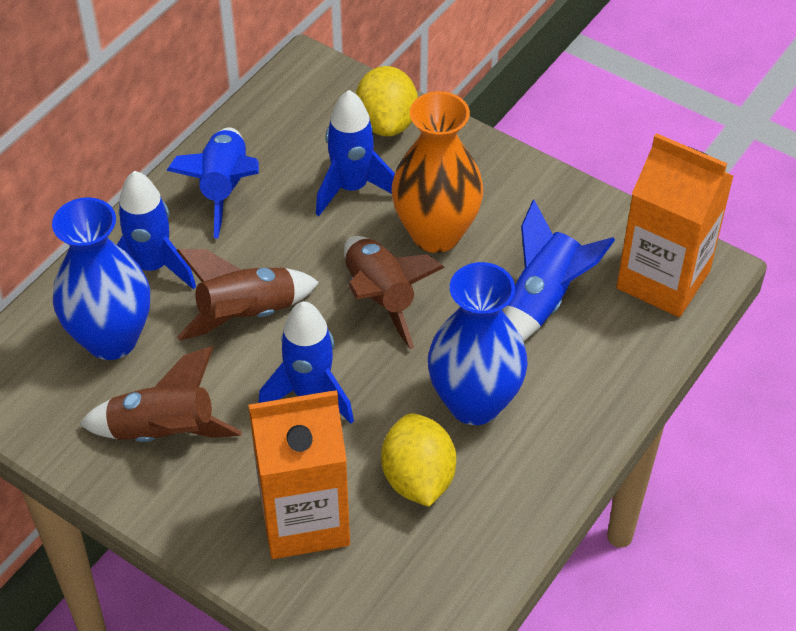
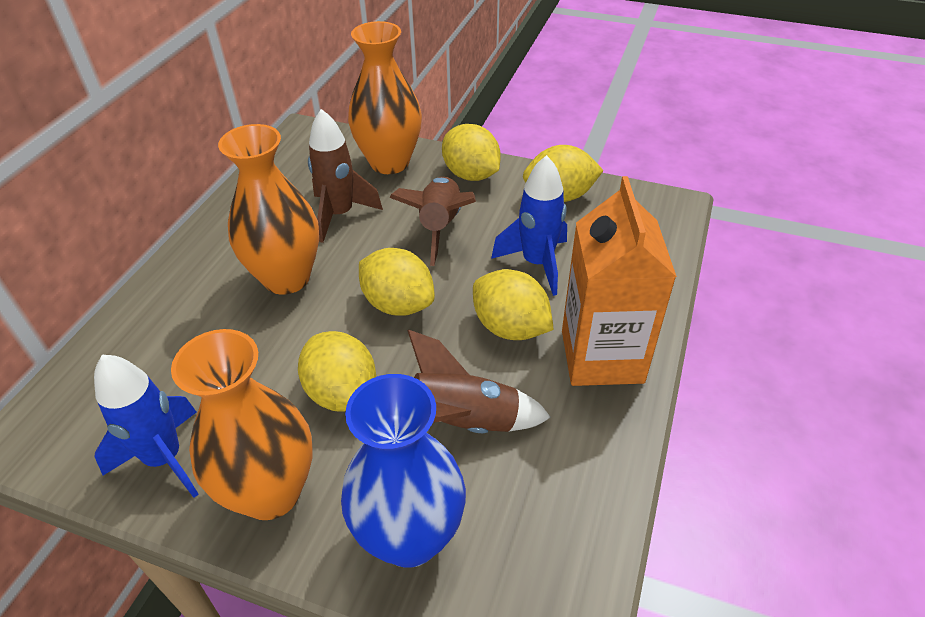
blue rocket: 5 -> 2
blue vase: 2 -> 1
orange carton: 2 -> 1
orange vase: 1 -> 3
yellow lemon: 2 -> 5

